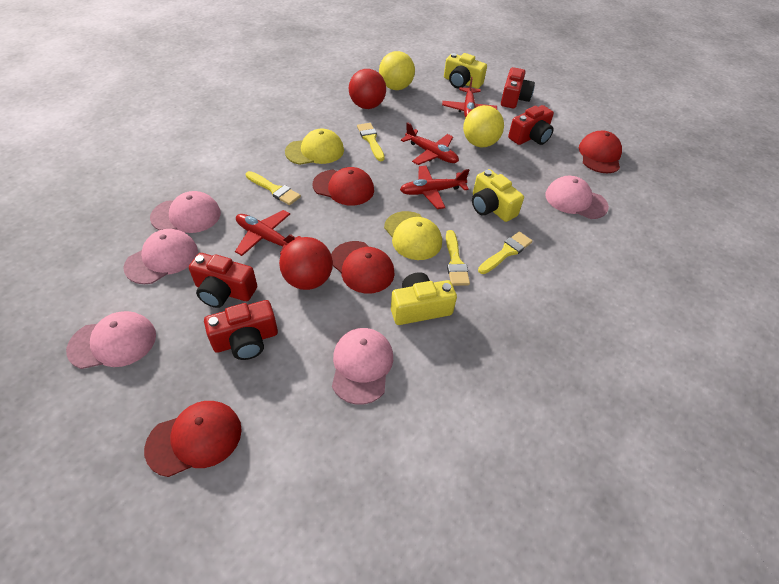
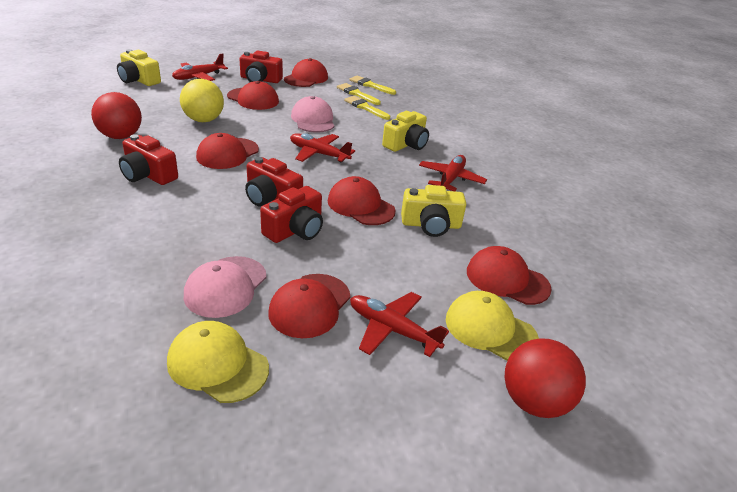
pink cap: 5 -> 2
red cap: 4 -> 6
yellow ball: 2 -> 1
yellow brush: 4 -> 3

